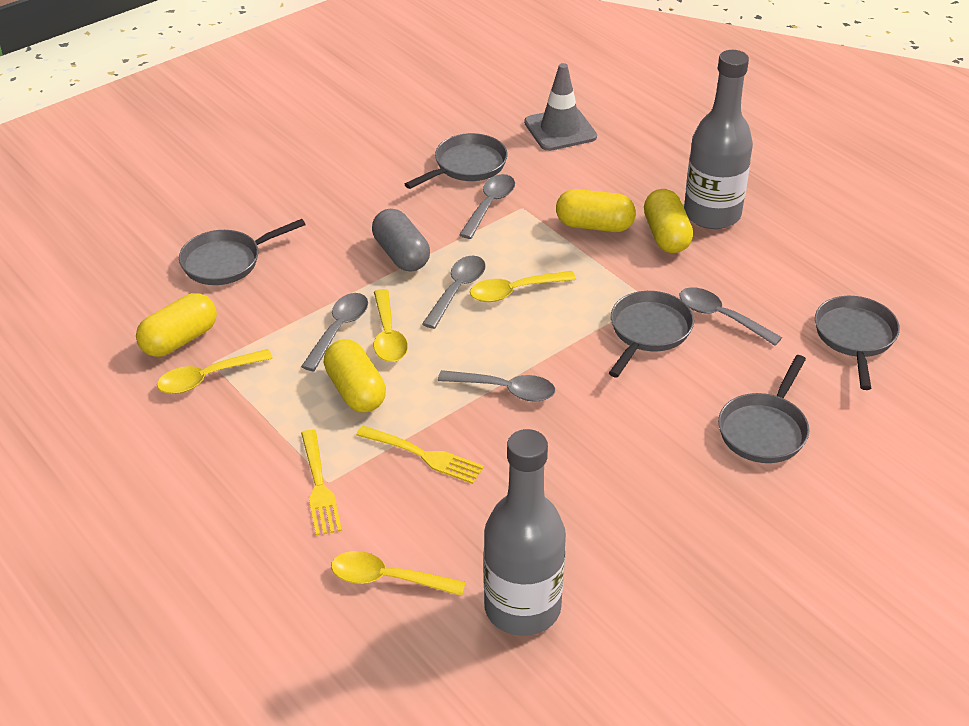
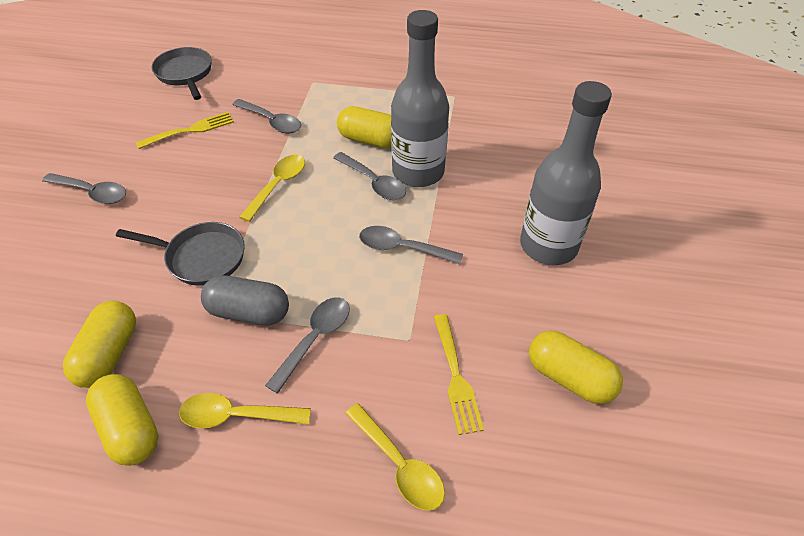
grey pan: 5 -> 2
grey traffic cone: 1 -> 0
yellow spoon: 4 -> 3

